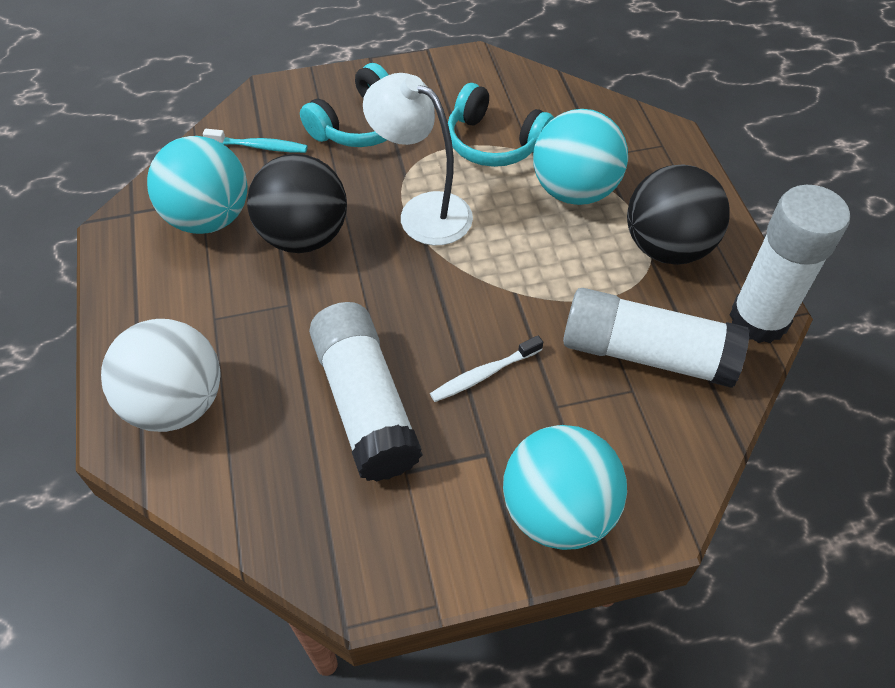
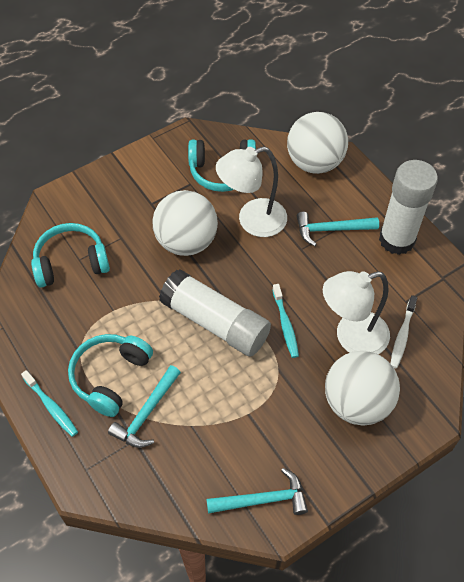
black ball: 2 -> 0
turquoise ball: 3 -> 0
turquoise hammer: 0 -> 3
turquoise headphones: 2 -> 3
turquoise toothbrush: 1 -> 2
white ball: 1 -> 3
white glue stick: 3 -> 2
white lamp: 1 -> 2

